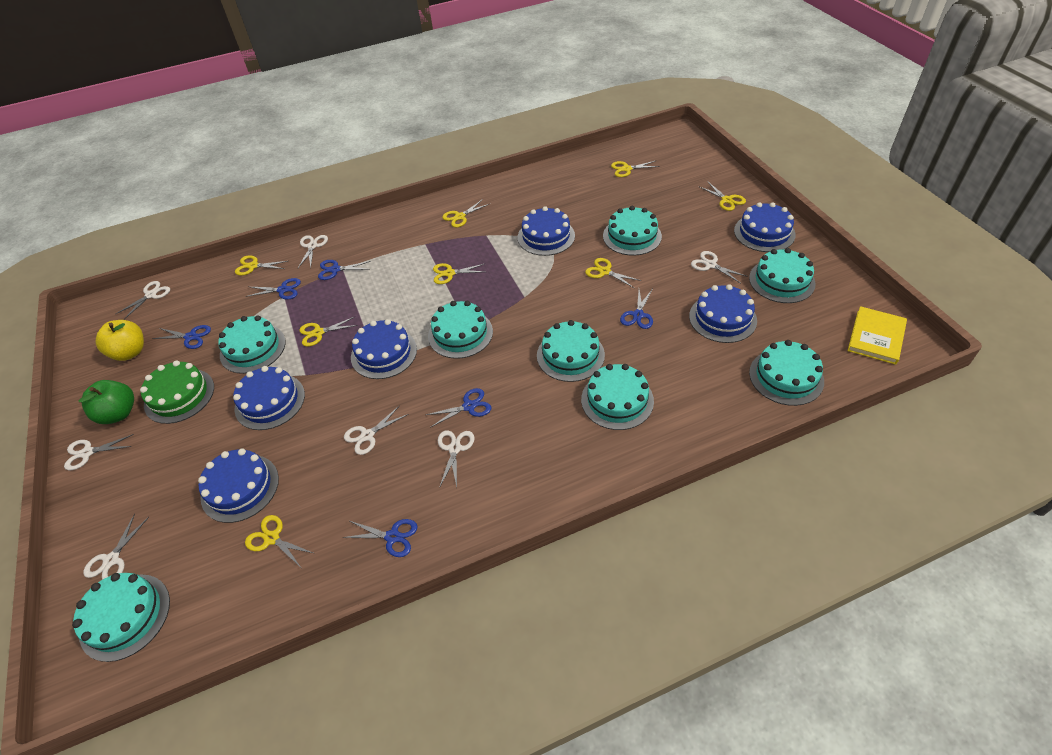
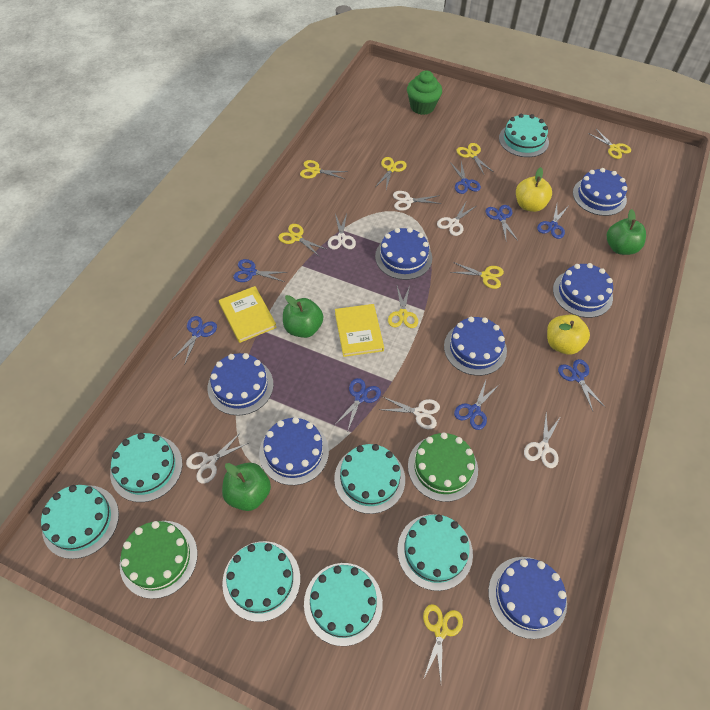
blue cake: 6 -> 7
blue scissors: 6 -> 8
green apple: 1 -> 3
green cake: 1 -> 2
green cupcake: 0 -> 1
turquoise cake: 8 -> 7
white scissors: 7 -> 6
yellow apple: 1 -> 2
yellow book: 1 -> 2

